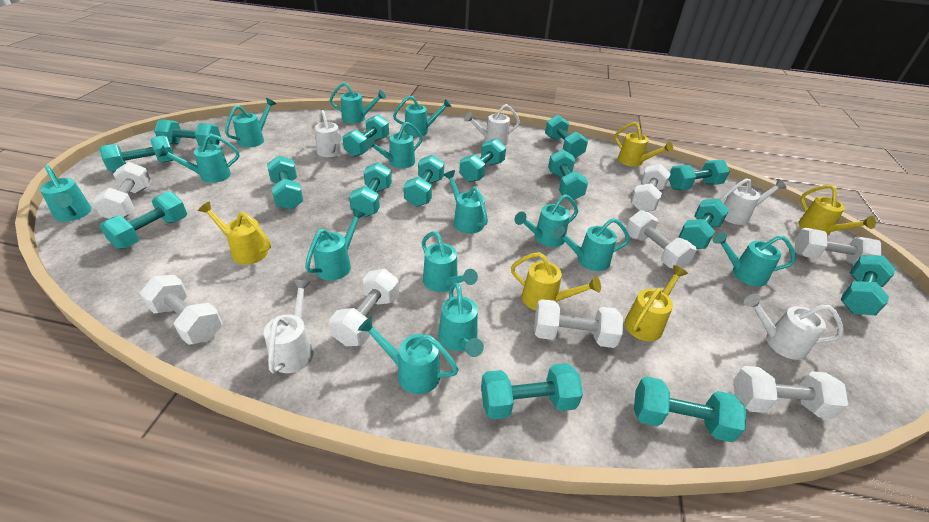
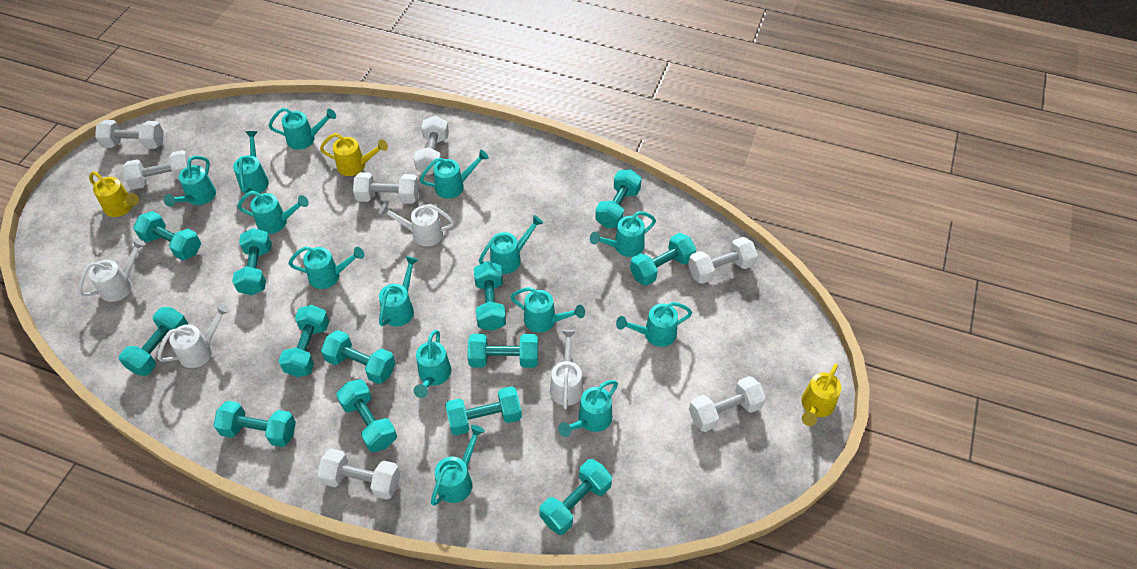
turquoise dumbbell: 15 -> 13
white dumbbell: 8 -> 7
white watering can: 5 -> 4
yellow watering can: 5 -> 3

